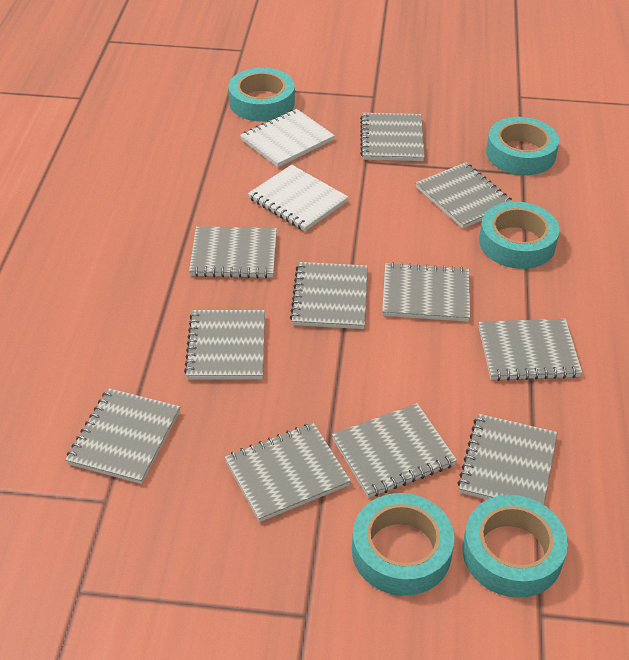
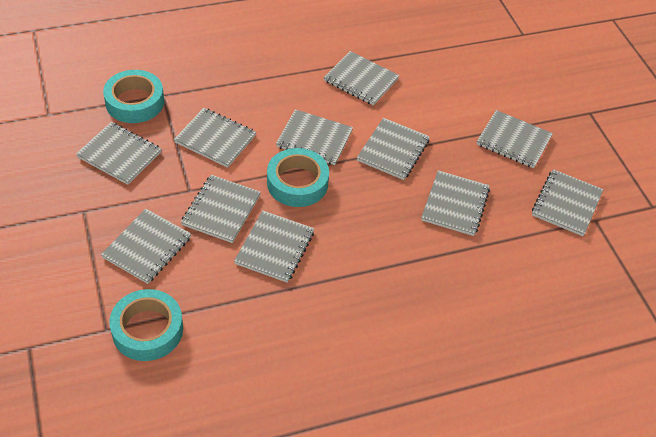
turquoise tape: 5 -> 3
white notebook: 2 -> 0

